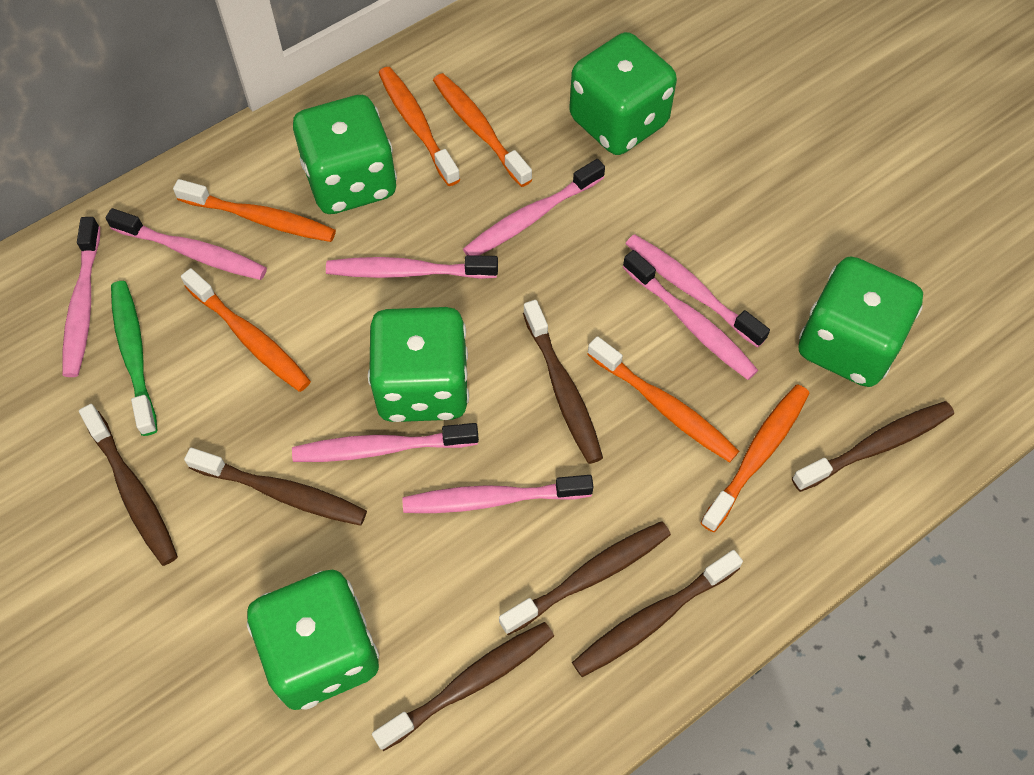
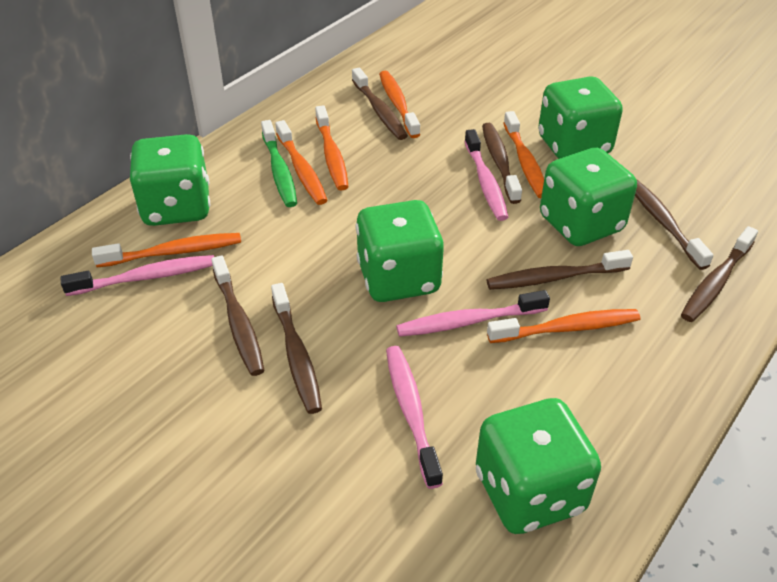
pink toothbrush: 8 -> 4

